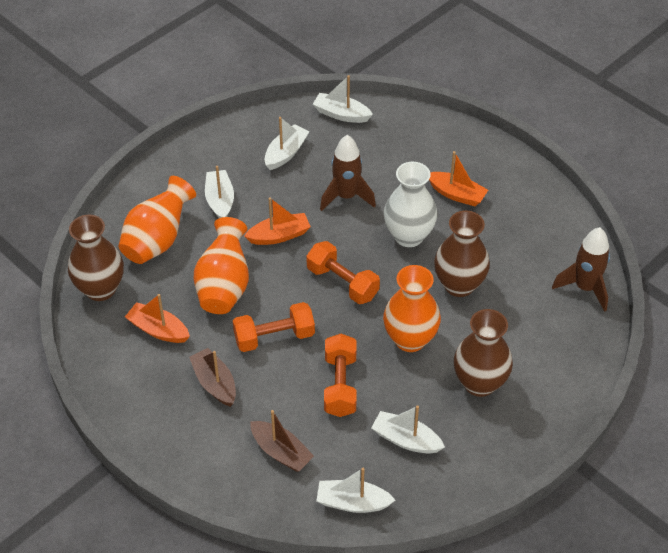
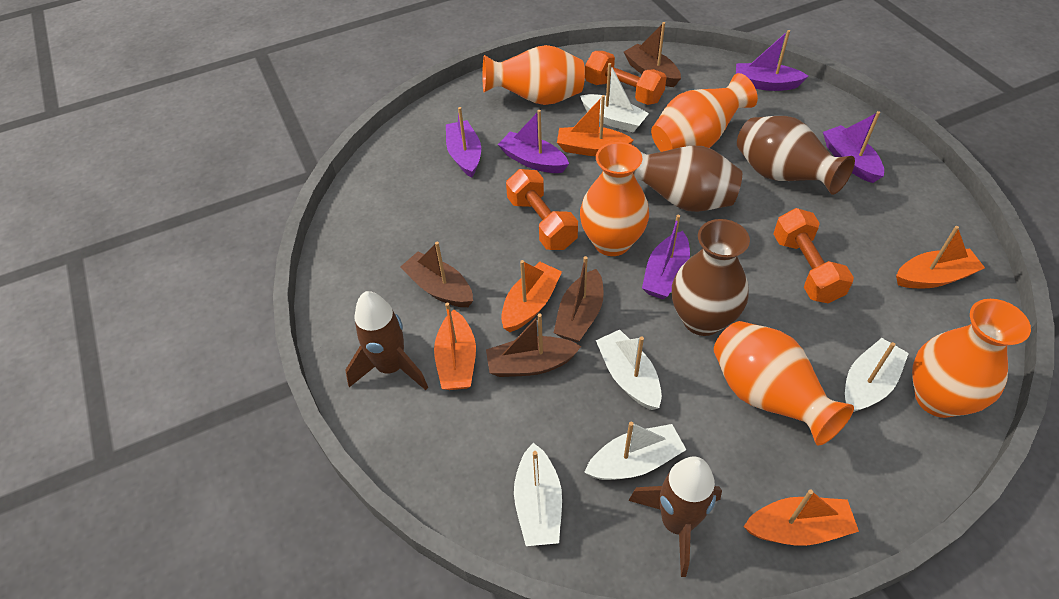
brown boat: 2 -> 4
orange boat: 3 -> 5
orange vase: 3 -> 5
purple boat: 0 -> 5
white vase: 1 -> 0

